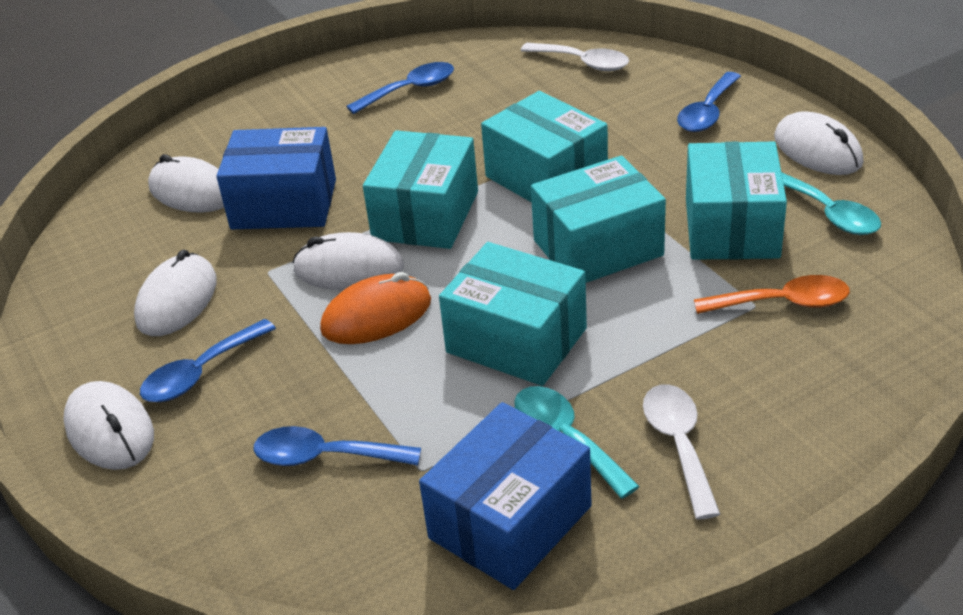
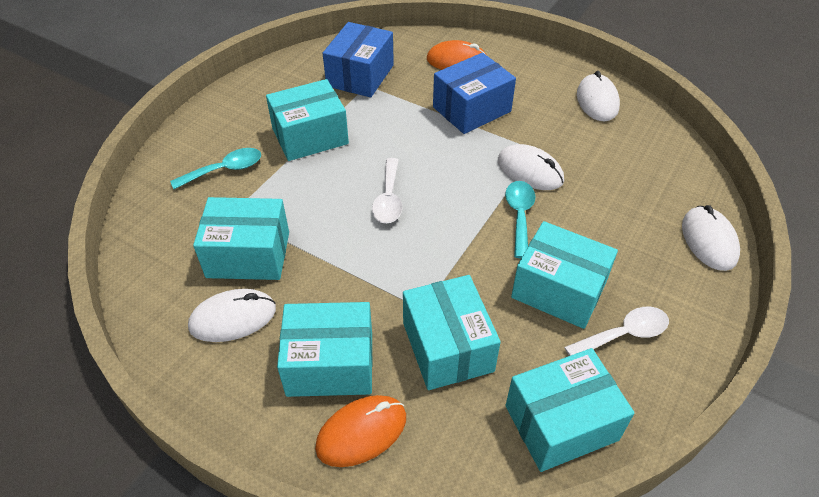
blue spoon: 4 -> 0
orange mouse: 1 -> 2
orange spoon: 1 -> 0
turquoise box: 5 -> 6
white mouse: 5 -> 4

